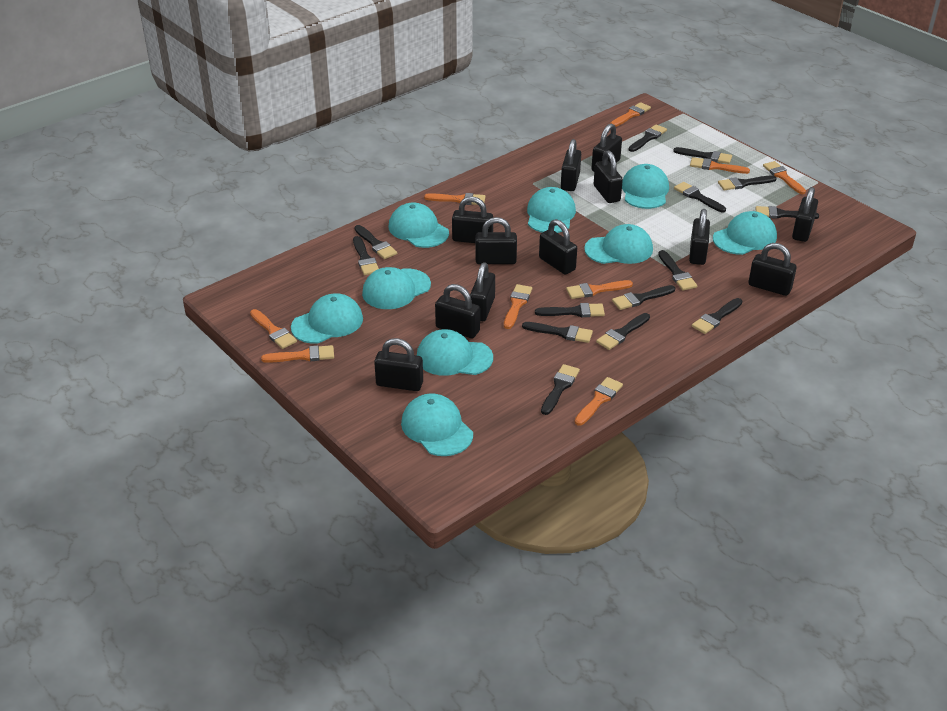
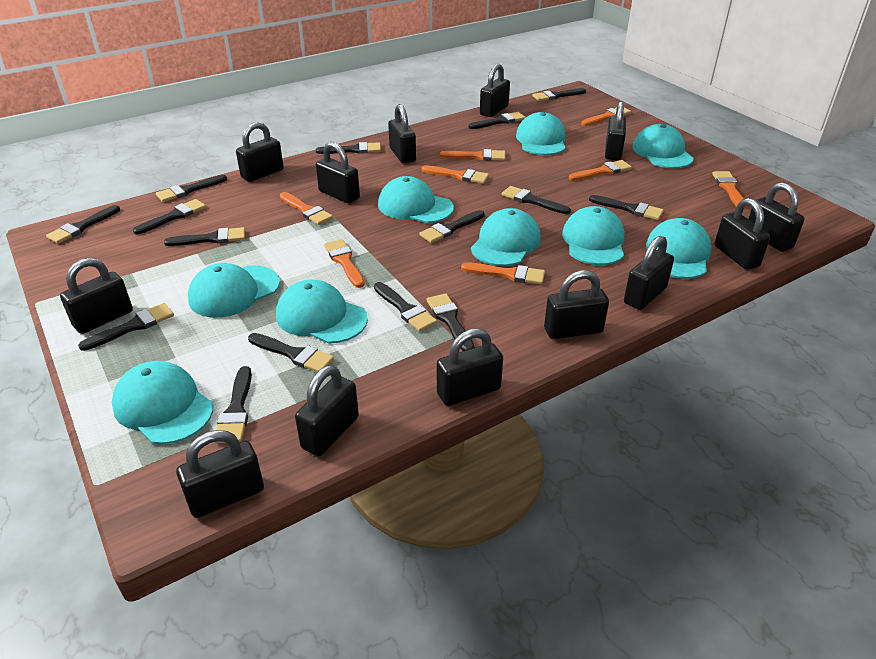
black brush: 14 -> 15
black padlock: 12 -> 13
orange brush: 9 -> 8

